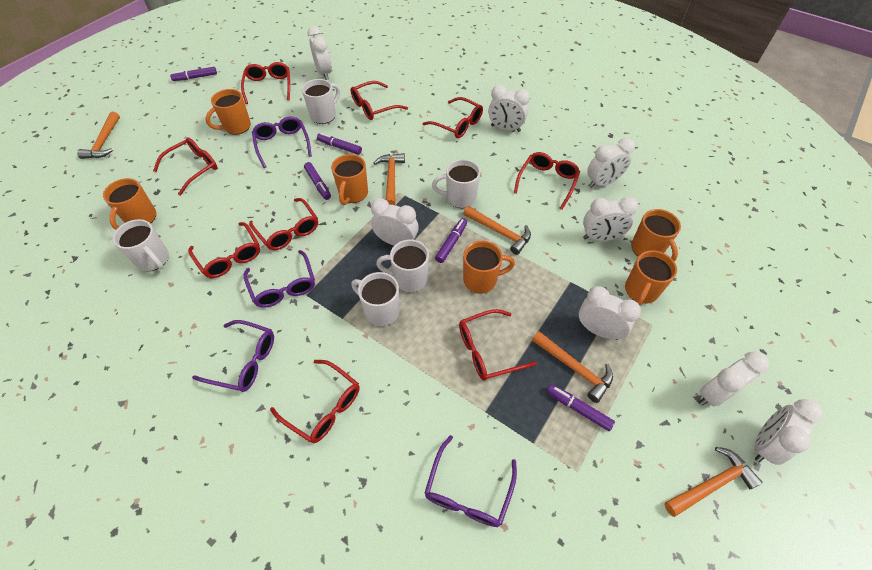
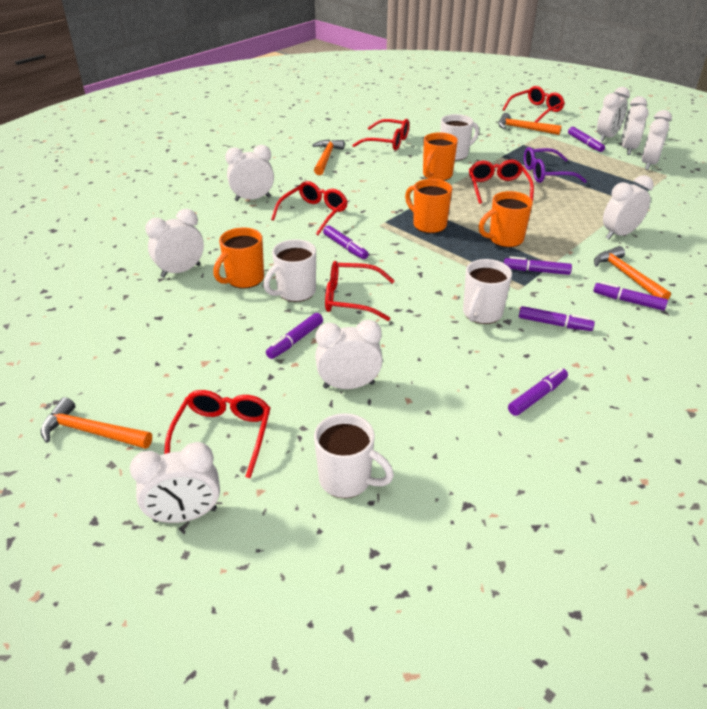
orange hammer: 5 -> 4
orange mug: 6 -> 4
purple glasses: 4 -> 1
purple marker: 5 -> 7
red glasses: 9 -> 6
white mug: 5 -> 4

